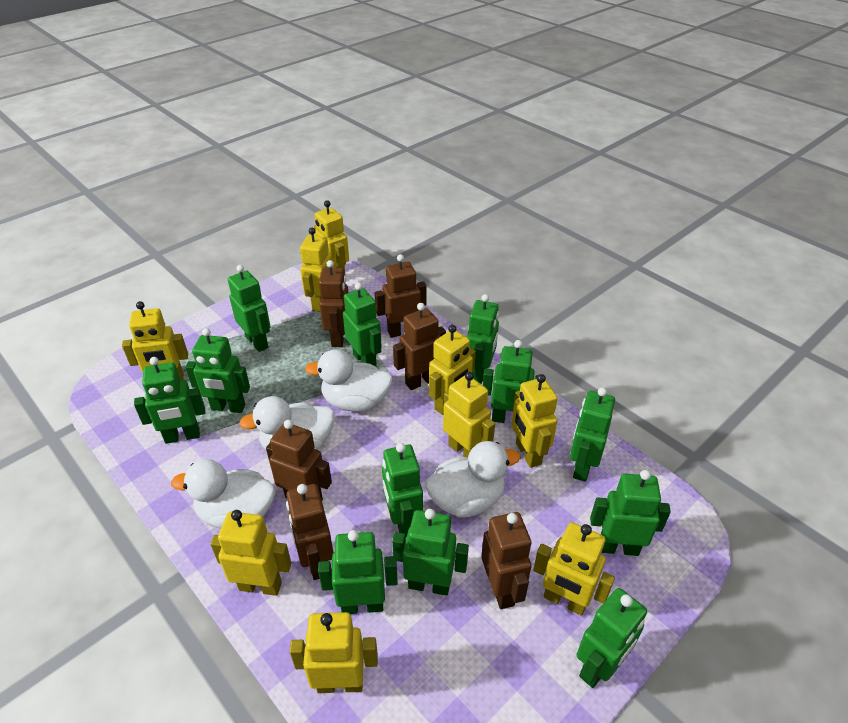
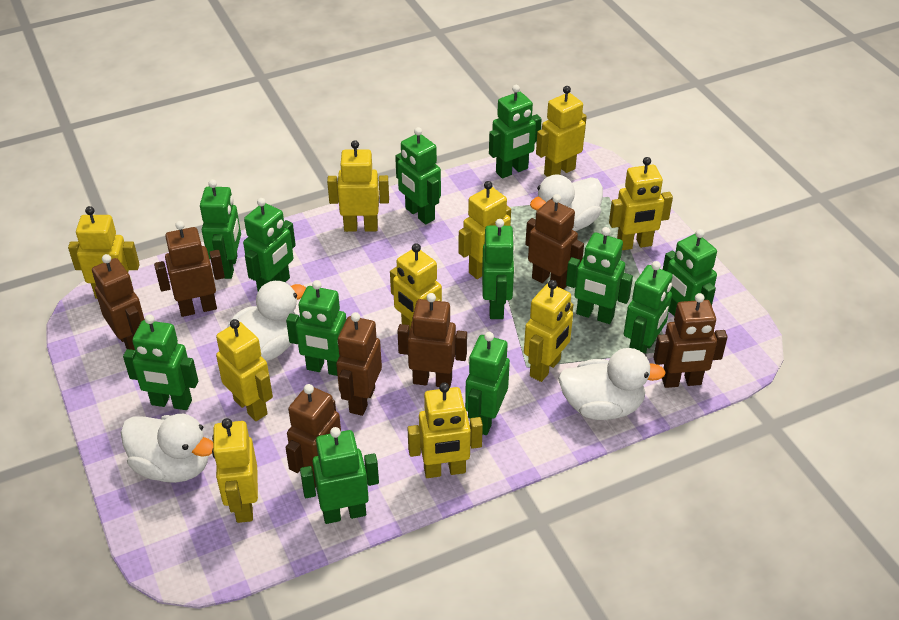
brown robot: 6 -> 7
yellow robot: 9 -> 10

